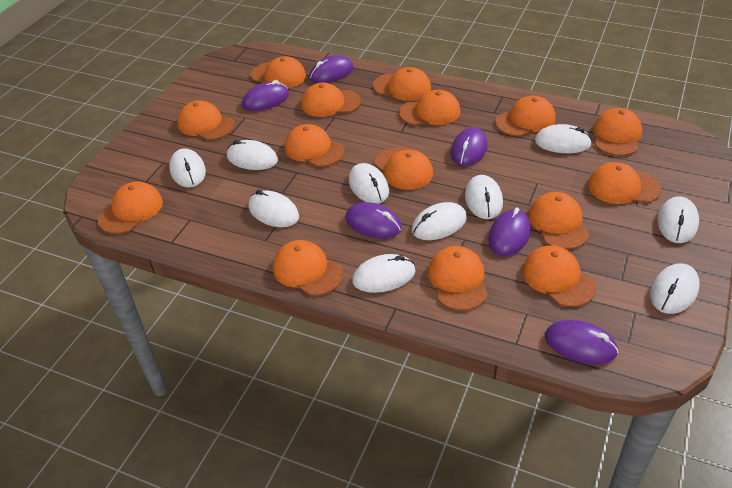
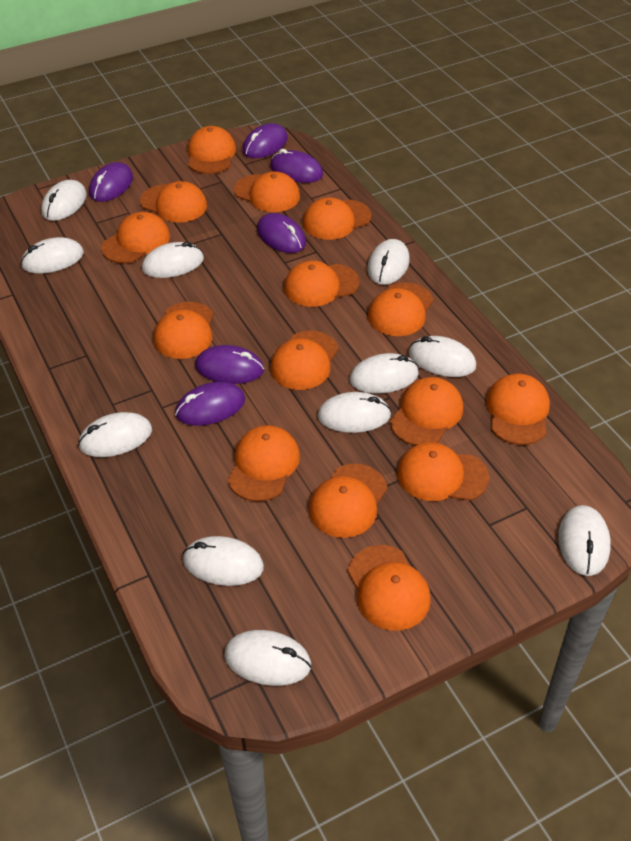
white mouse: 10 -> 11

